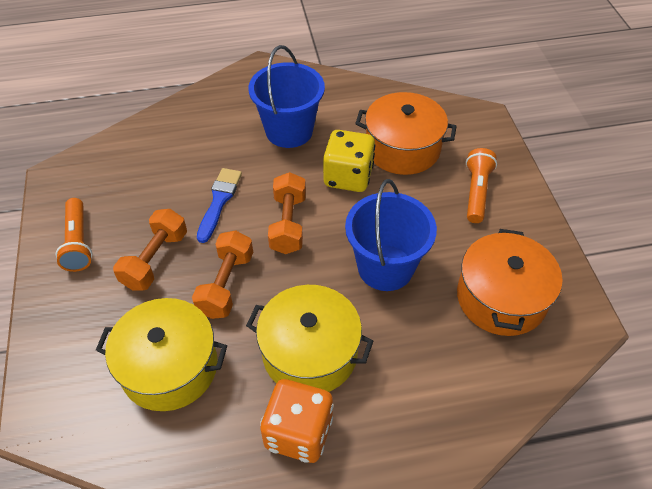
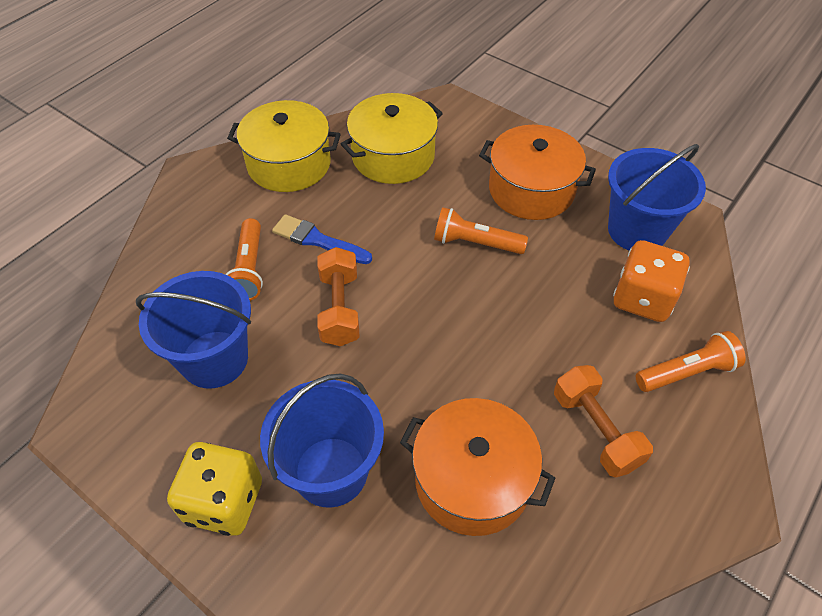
blue bucket: 2 -> 3
orange dumbbell: 3 -> 2
orange flashlight: 2 -> 3

